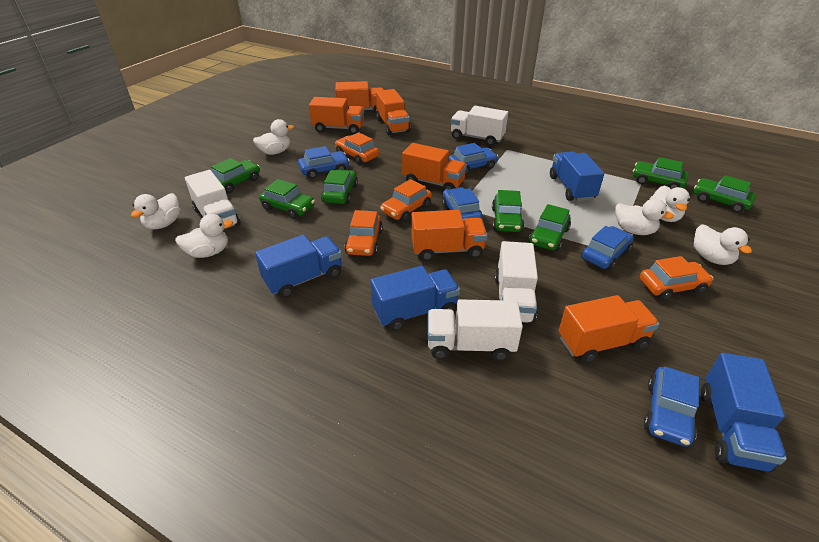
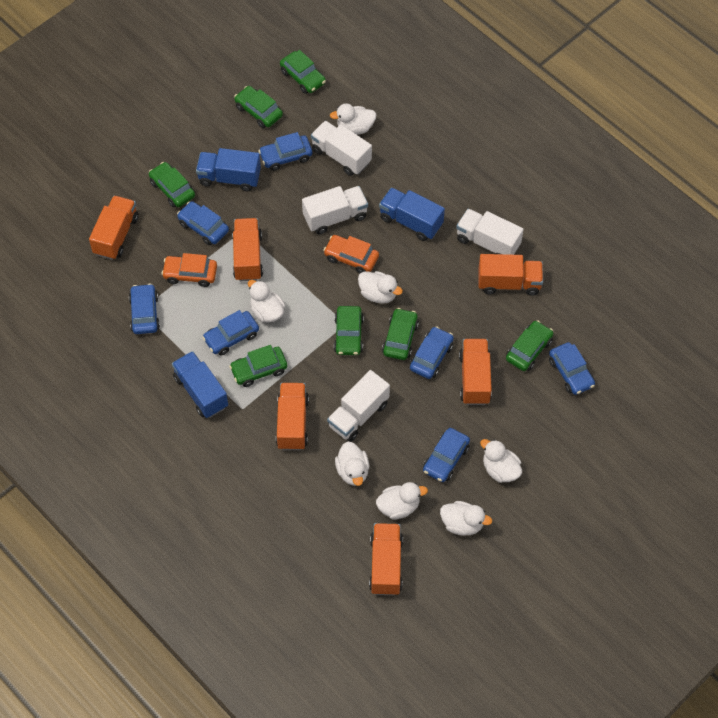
blue car: 5 -> 7
blue truck: 4 -> 3
orange car: 4 -> 2
white duck: 6 -> 7

